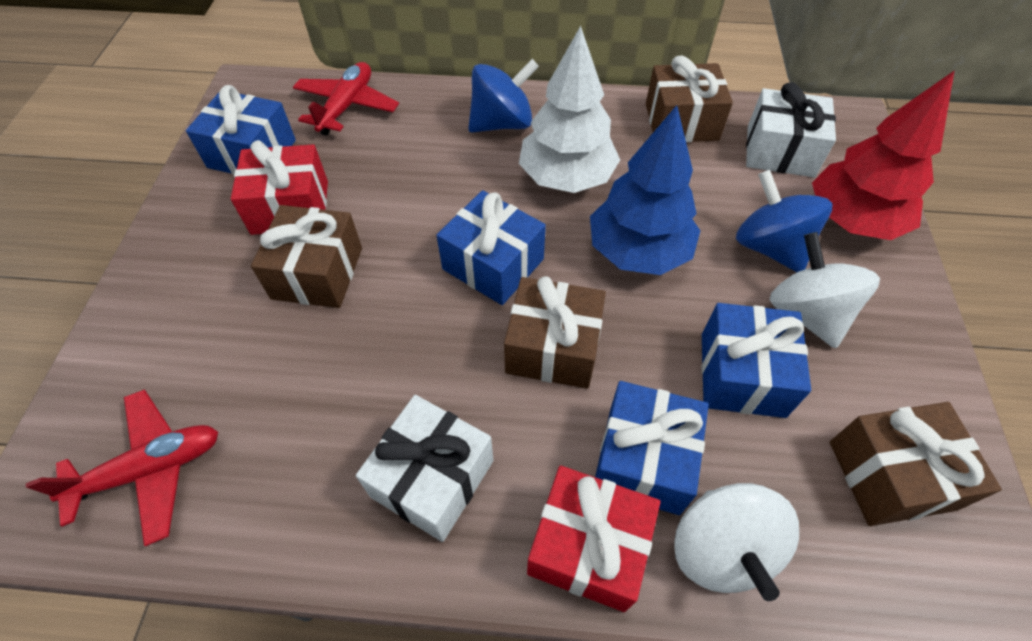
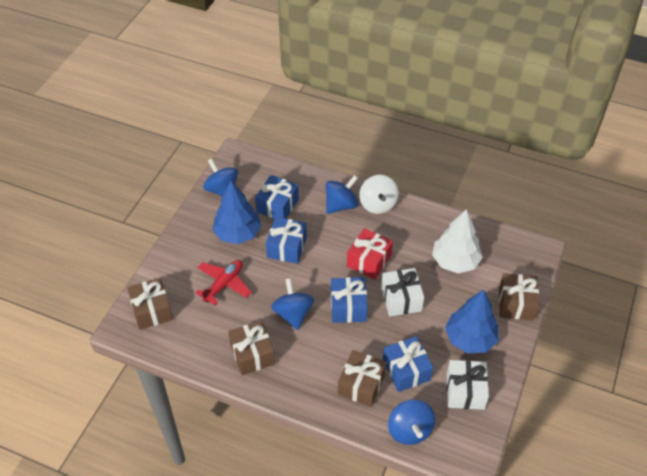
blue spinning top: 2 -> 4
blue tree: 1 -> 2
red gift: 2 -> 1
red plane: 2 -> 1
red tree: 1 -> 0
white spinning top: 2 -> 1

